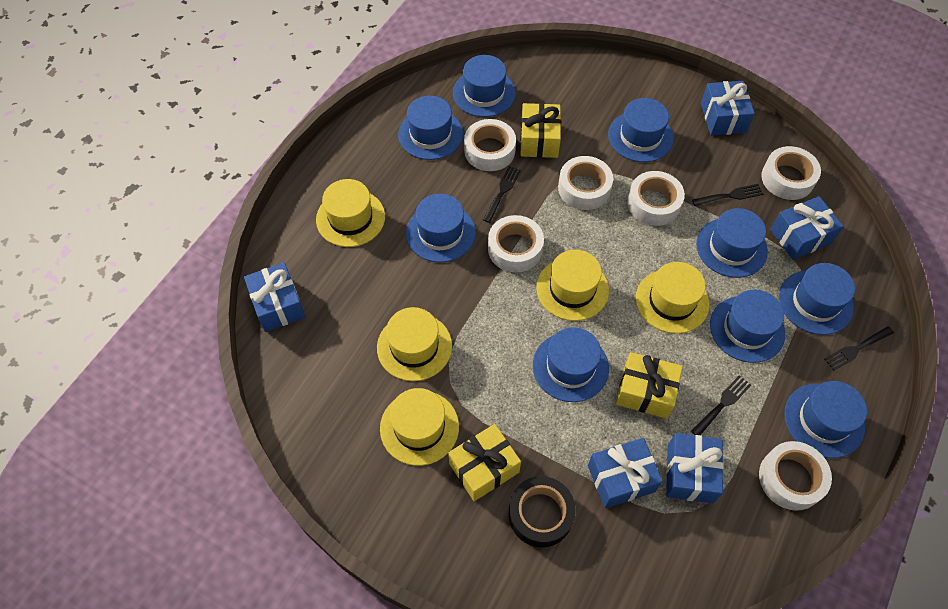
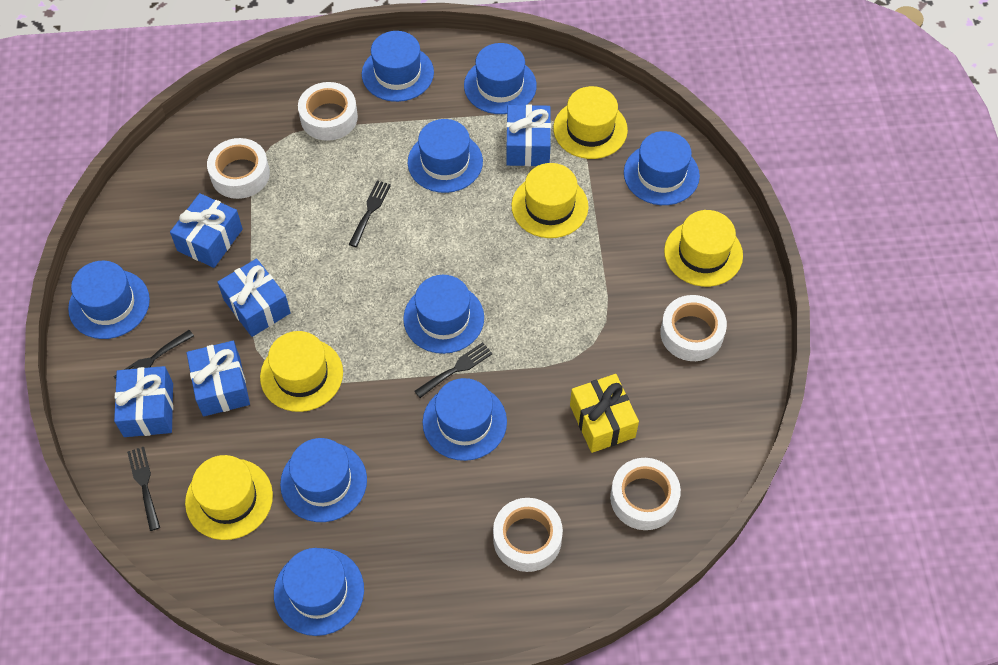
black tape: 1 -> 0
white tape: 6 -> 5
yellow gift: 3 -> 1

